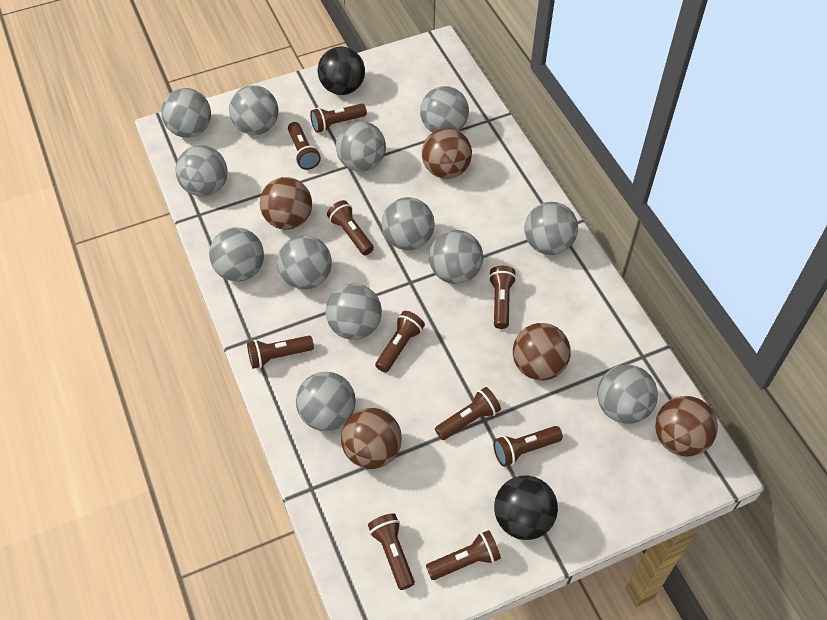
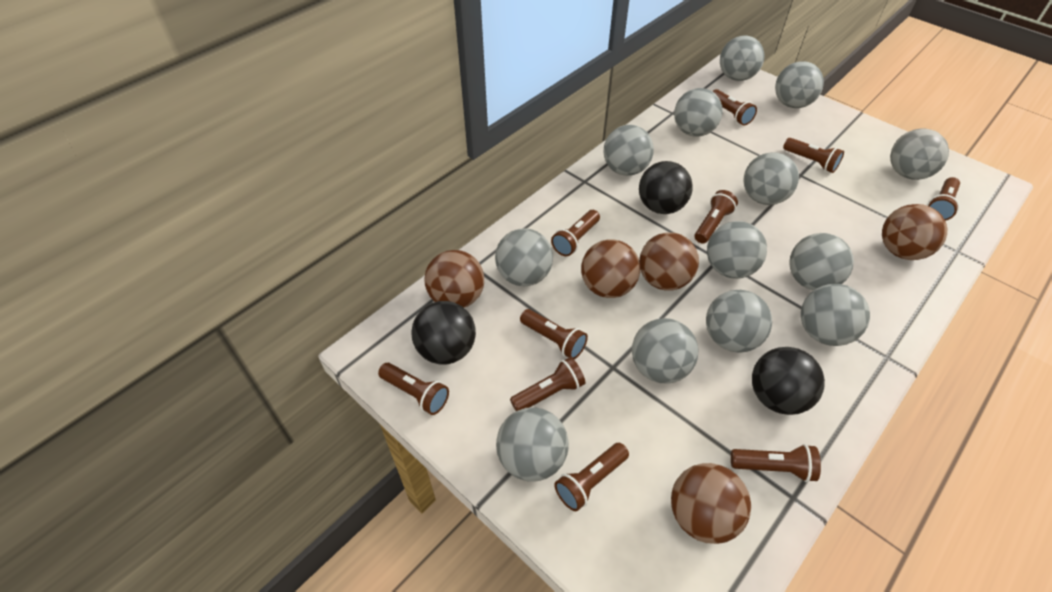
black ball: 2 -> 3

